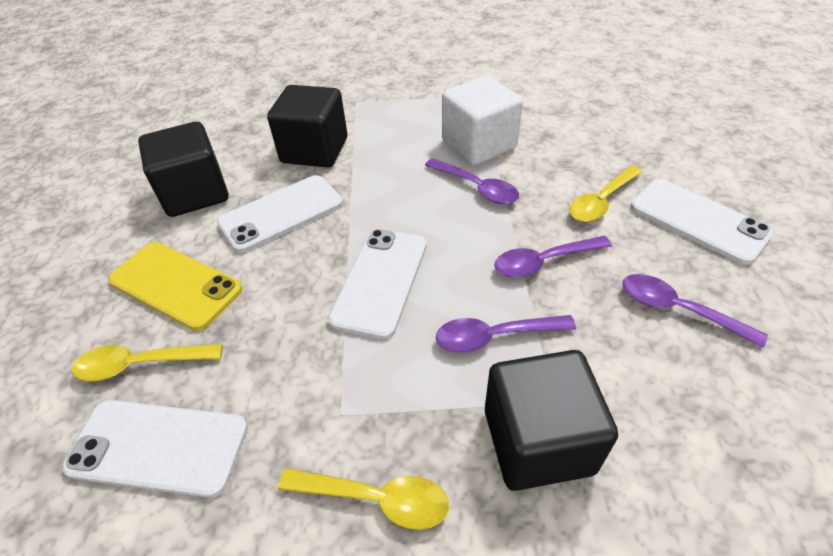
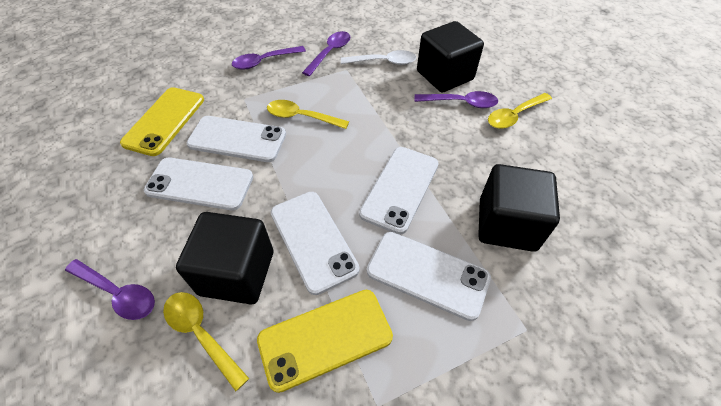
white cube: 1 -> 0
white phone: 4 -> 5
white spoon: 0 -> 1
yellow phone: 1 -> 2

